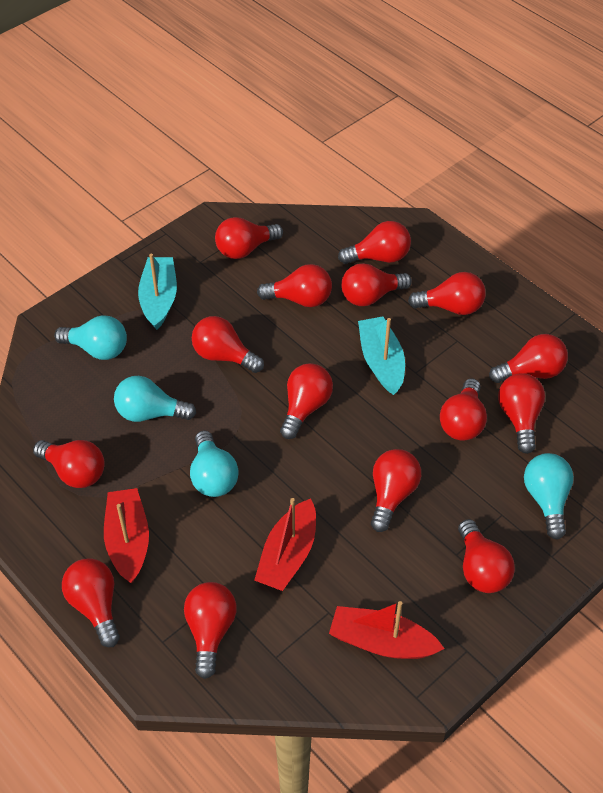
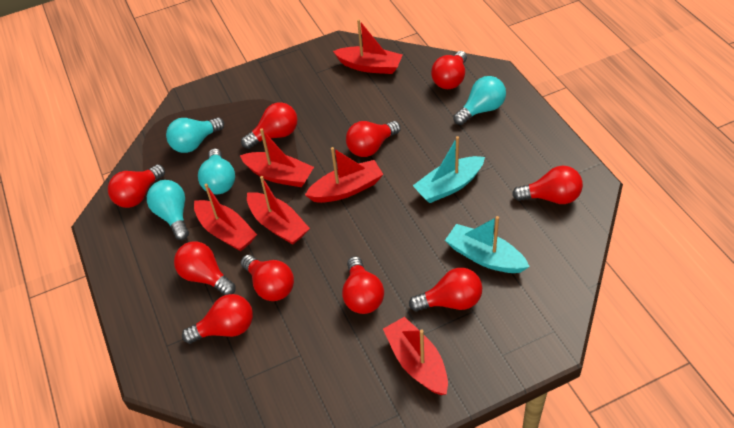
red boat: 3 -> 6
red light bulb: 15 -> 10

